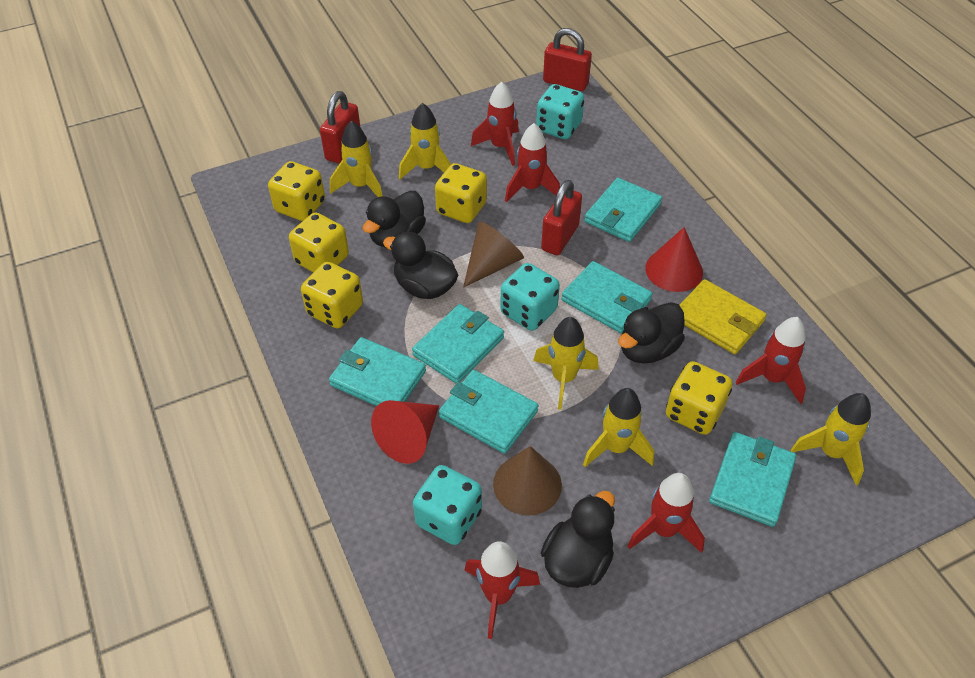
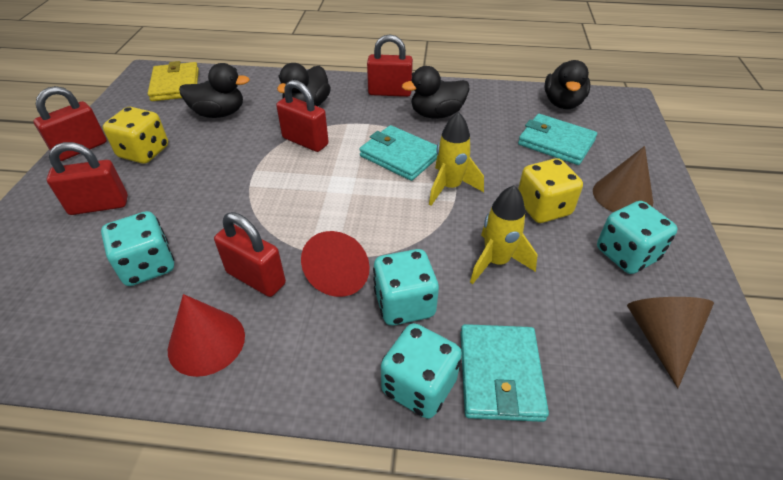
red padlock: 3 -> 5
red rocket: 5 -> 0
turquoise dice: 3 -> 4
turquoise wallet: 6 -> 3
yellow dice: 5 -> 2
yellow rocket: 5 -> 2

